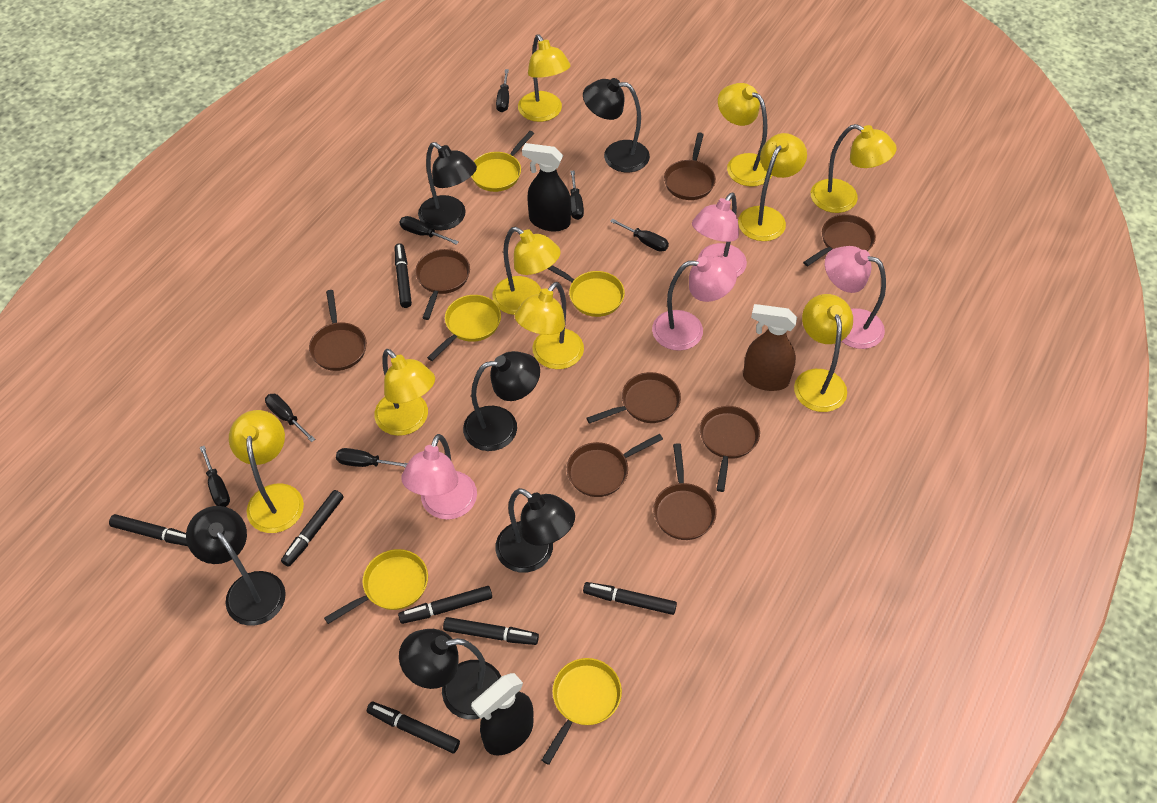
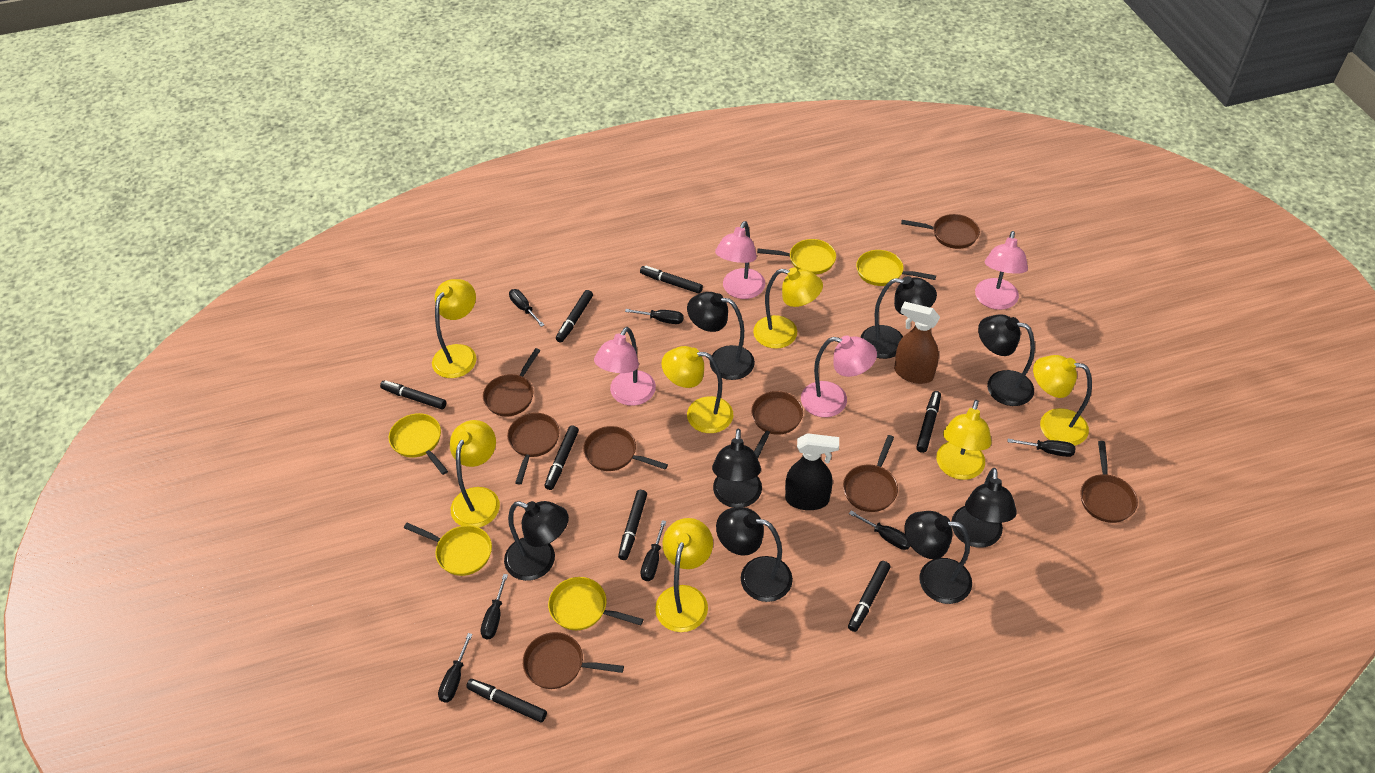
black lamp: 6 -> 8
black marker: 7 -> 8
black spray bottle: 2 -> 1
yellow lamp: 9 -> 7

